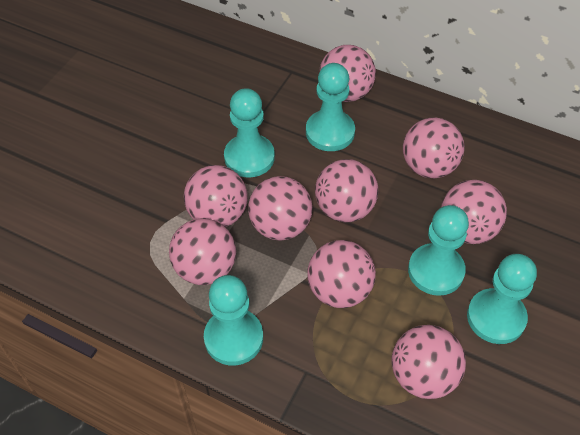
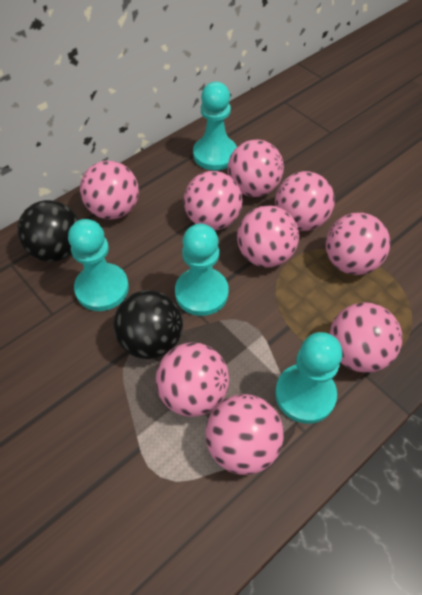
black ball: 0 -> 2
turquoise pawn: 5 -> 4

